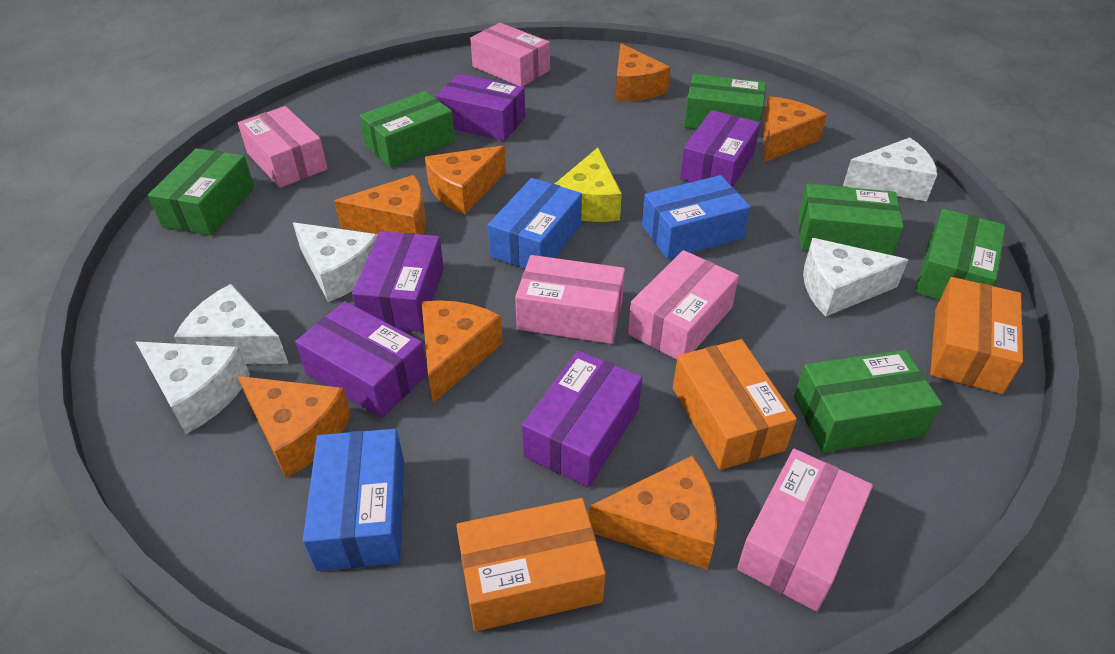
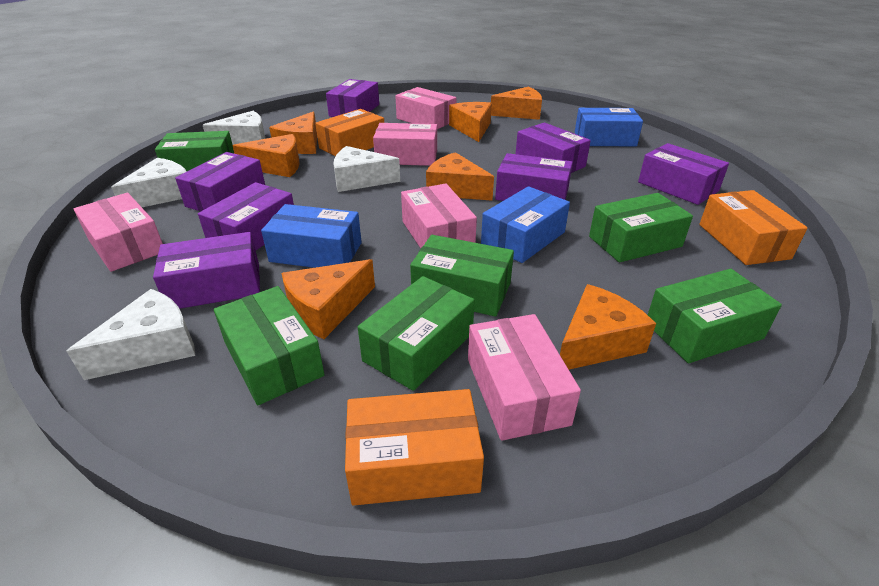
purple box: 5 -> 7
white cheese: 5 -> 4
yellow cheese: 1 -> 0

